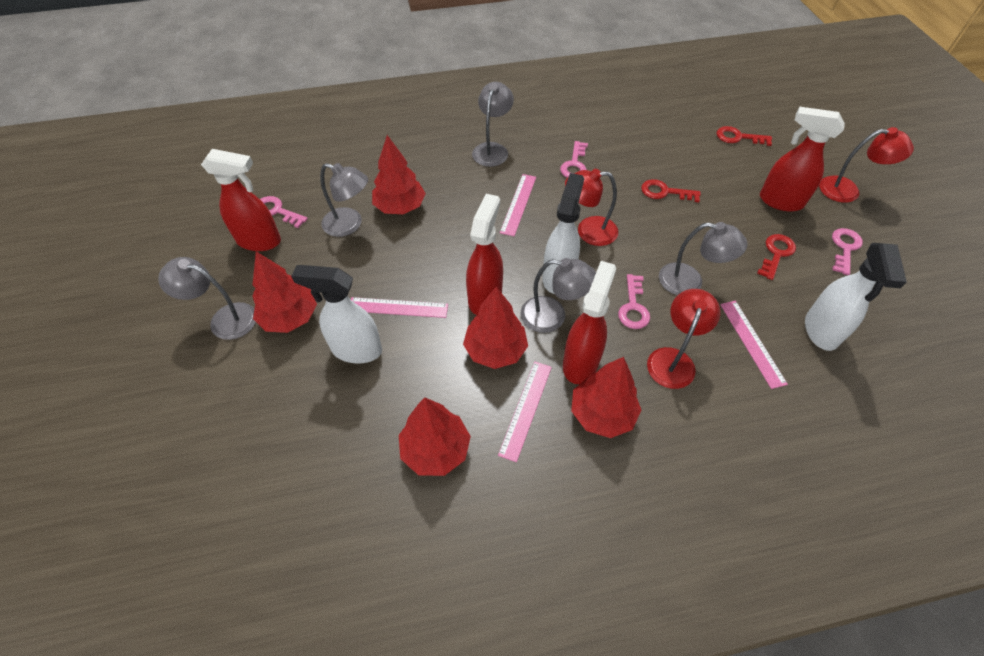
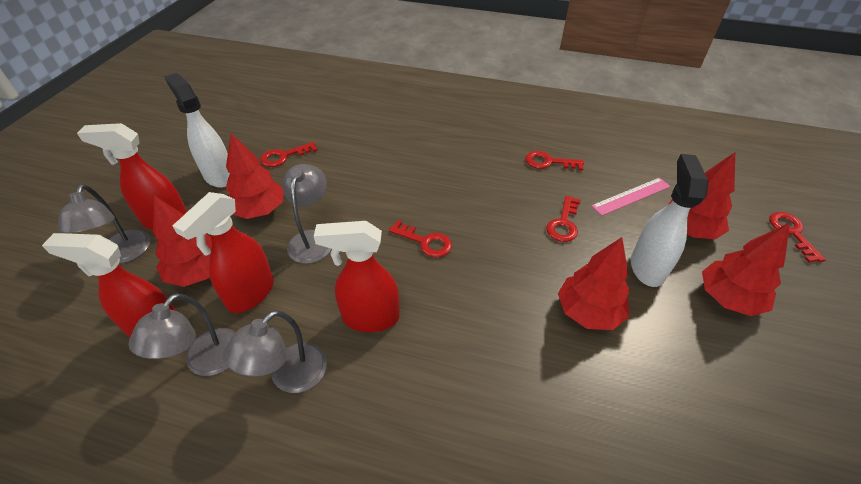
grey lamp: 5 -> 4
pink key: 4 -> 0
pink ruler: 4 -> 1
red key: 3 -> 5
red lamp: 3 -> 0
white spray bottle: 3 -> 2

